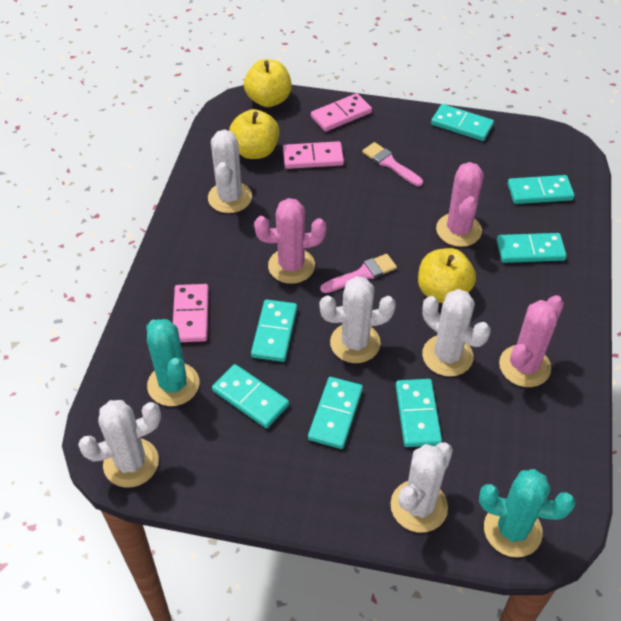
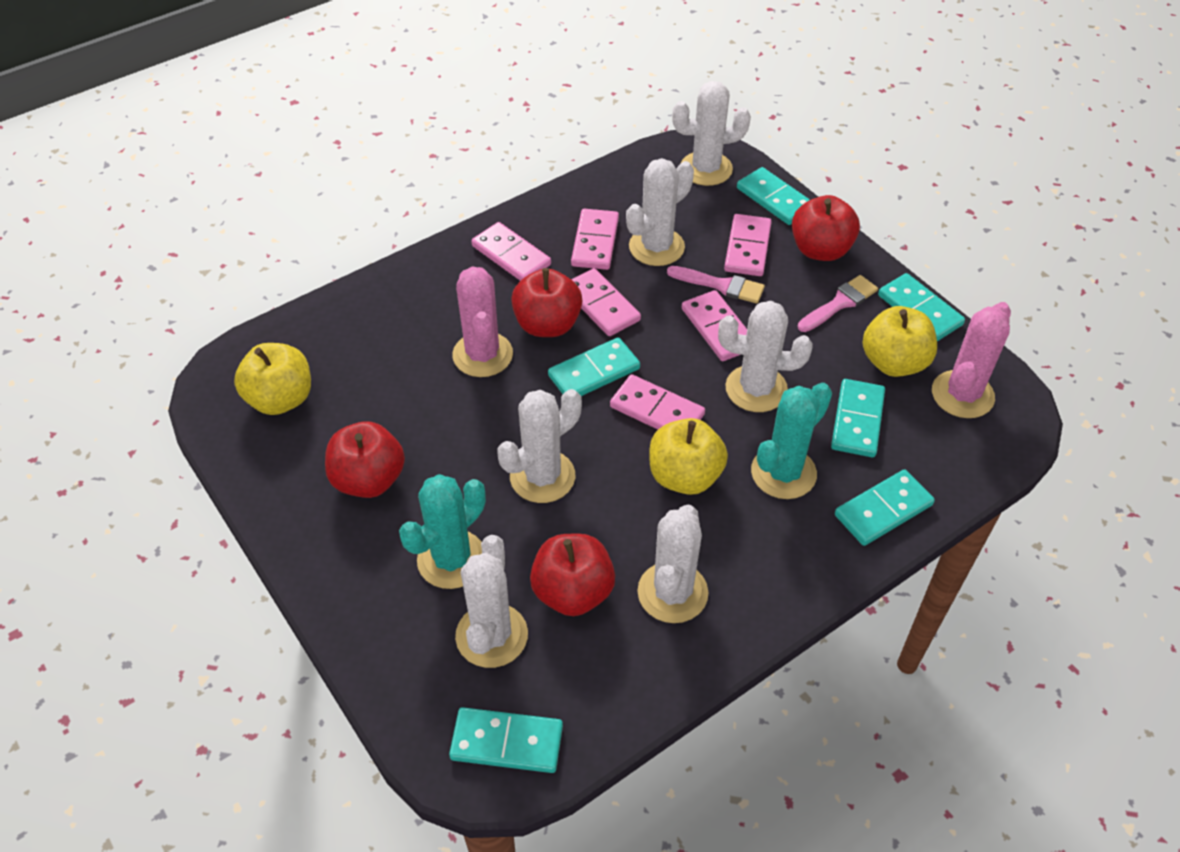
pink cactus: 3 -> 2
pink domino: 3 -> 6
red apple: 0 -> 4
turquoise domino: 7 -> 6
white cactus: 5 -> 6

